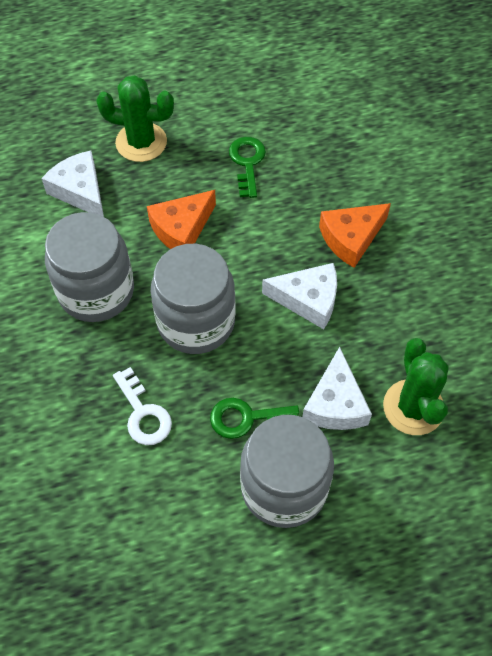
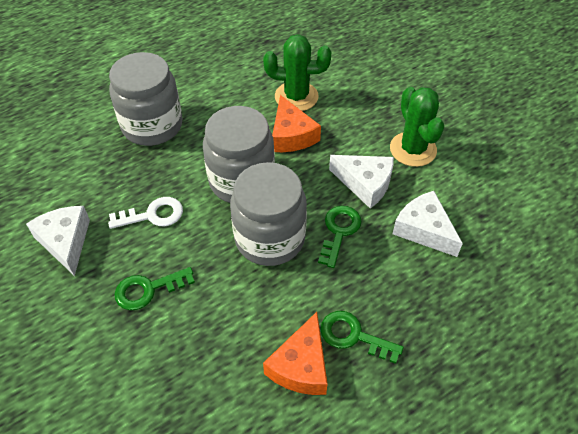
green key: 2 -> 3

